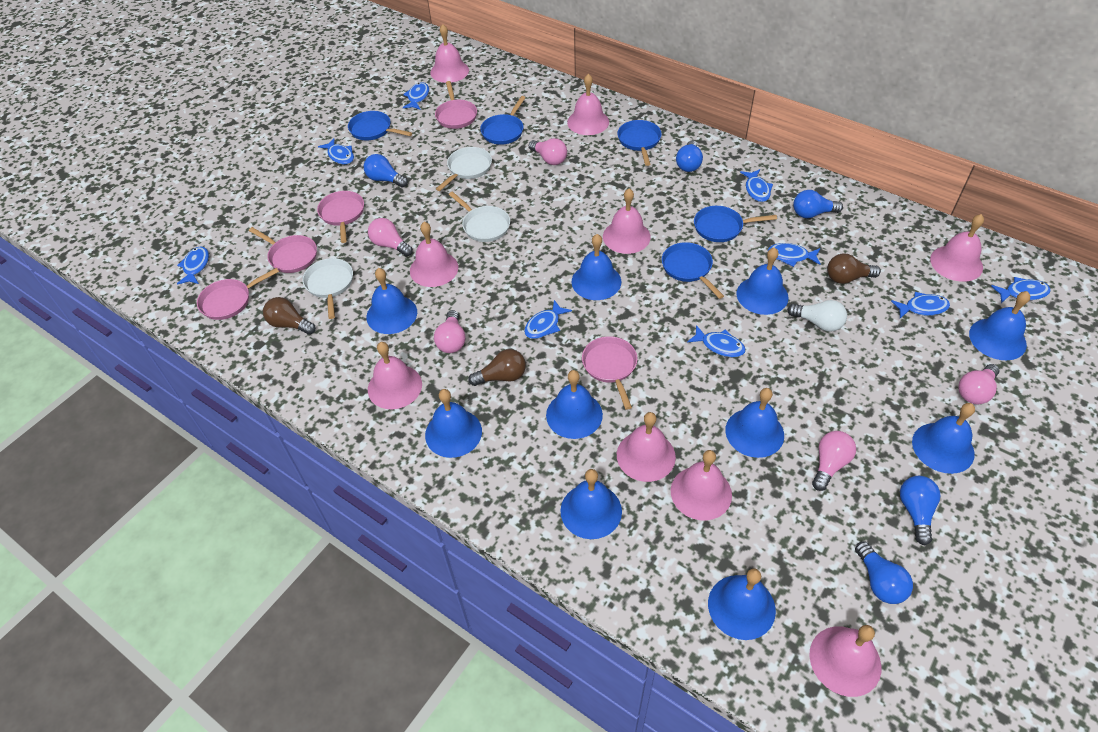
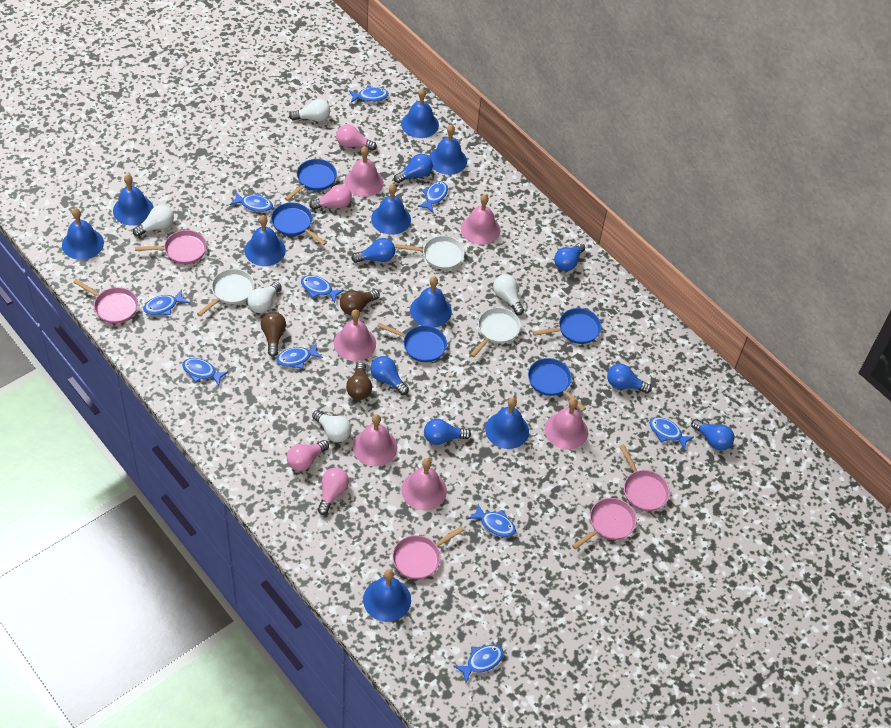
blue bell: 10 -> 9
blue fish: 9 -> 10
blue light bulb: 5 -> 7
pink bell: 9 -> 6
pink light bulb: 5 -> 4
white light bulb: 1 -> 5

